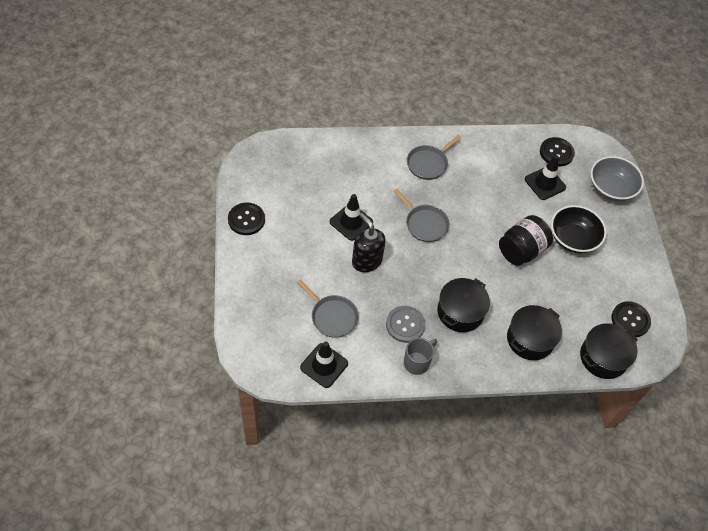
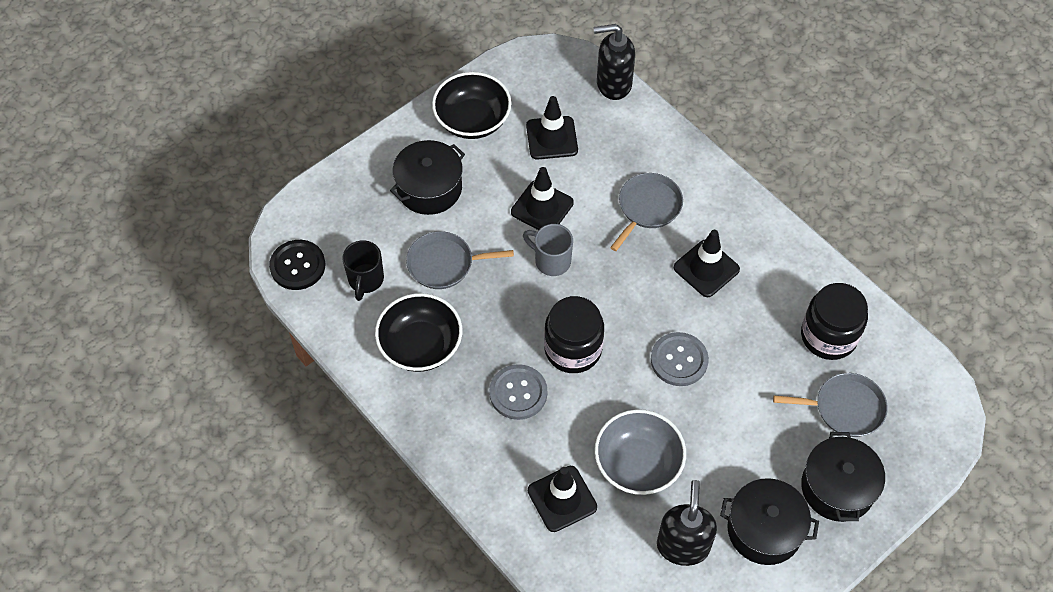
black bowl: 1 -> 2
black button: 3 -> 1
black jar: 1 -> 2
black mug: 0 -> 1
black soap dispenser: 1 -> 2
black traffic cone: 3 -> 4
grey button: 1 -> 2

